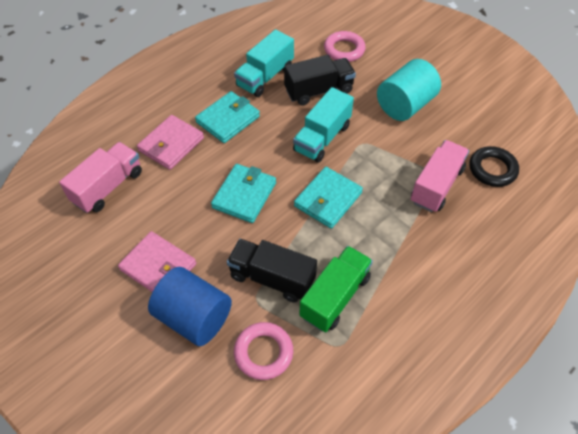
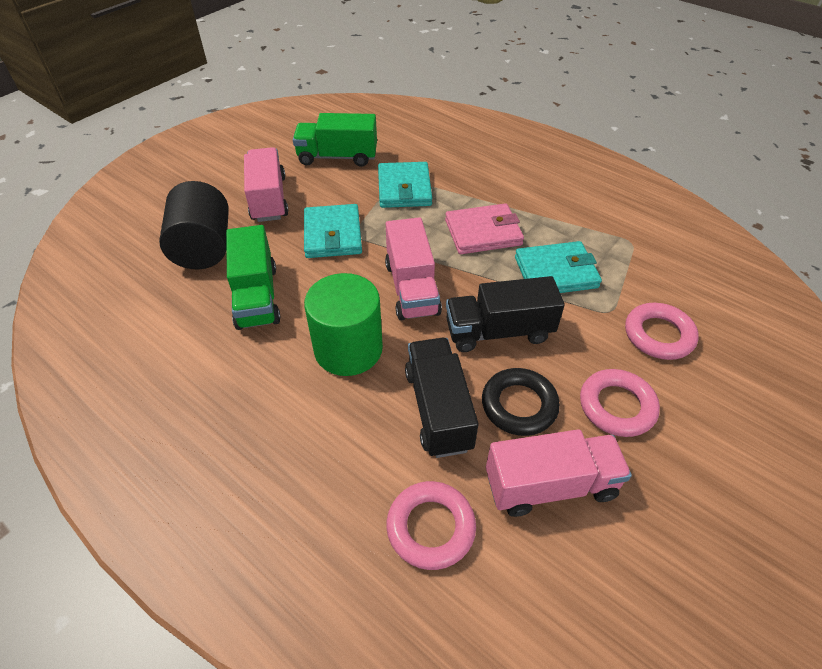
black cylinder: 0 -> 1
blue cylinder: 1 -> 0
green cylinder: 0 -> 1
green truck: 1 -> 2
pink ring: 2 -> 3
pink truck: 2 -> 3
pink wallet: 2 -> 1
turquoise cylinder: 1 -> 0
turquoise truck: 2 -> 0

